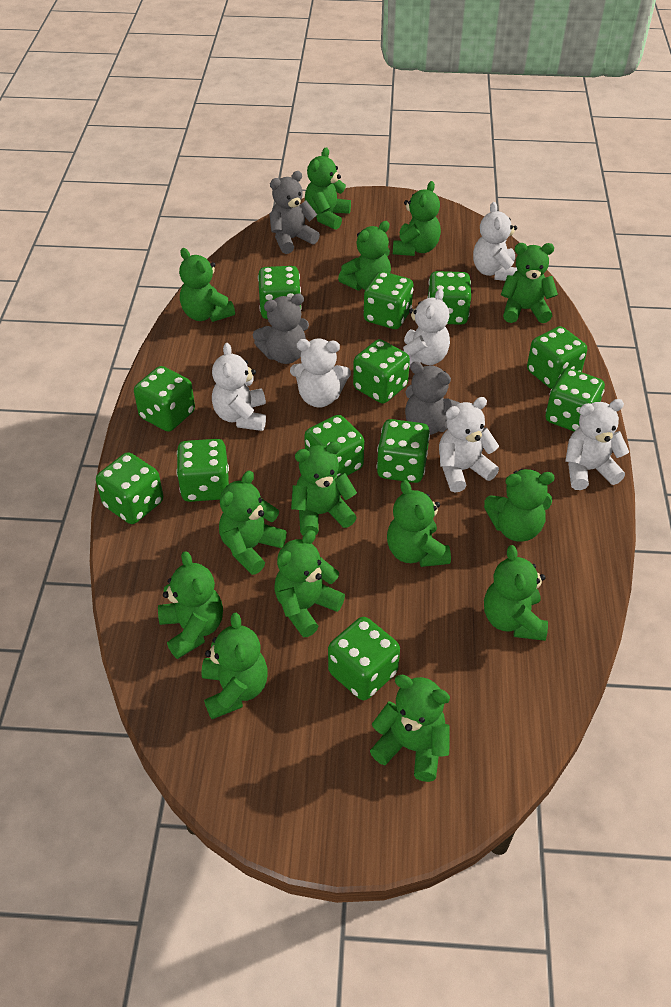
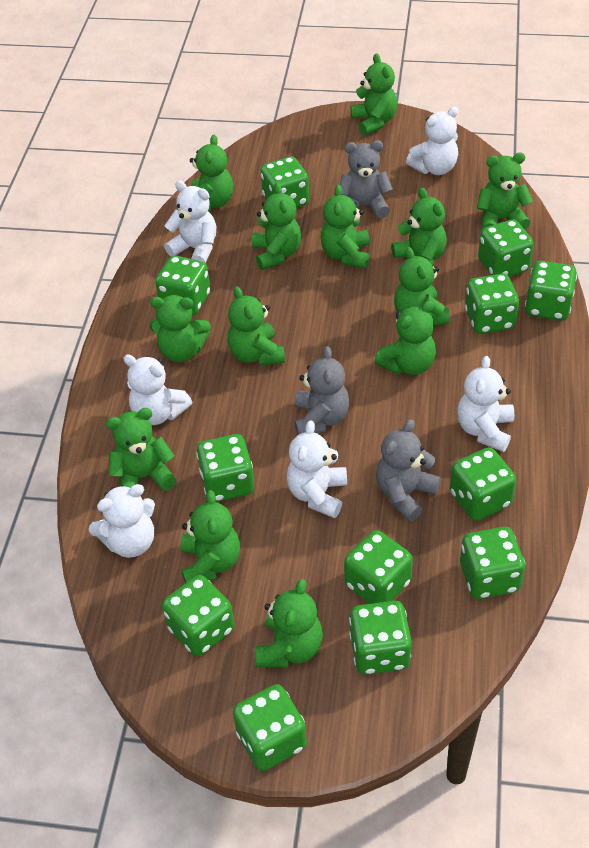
green teddy bear: 14 -> 13

